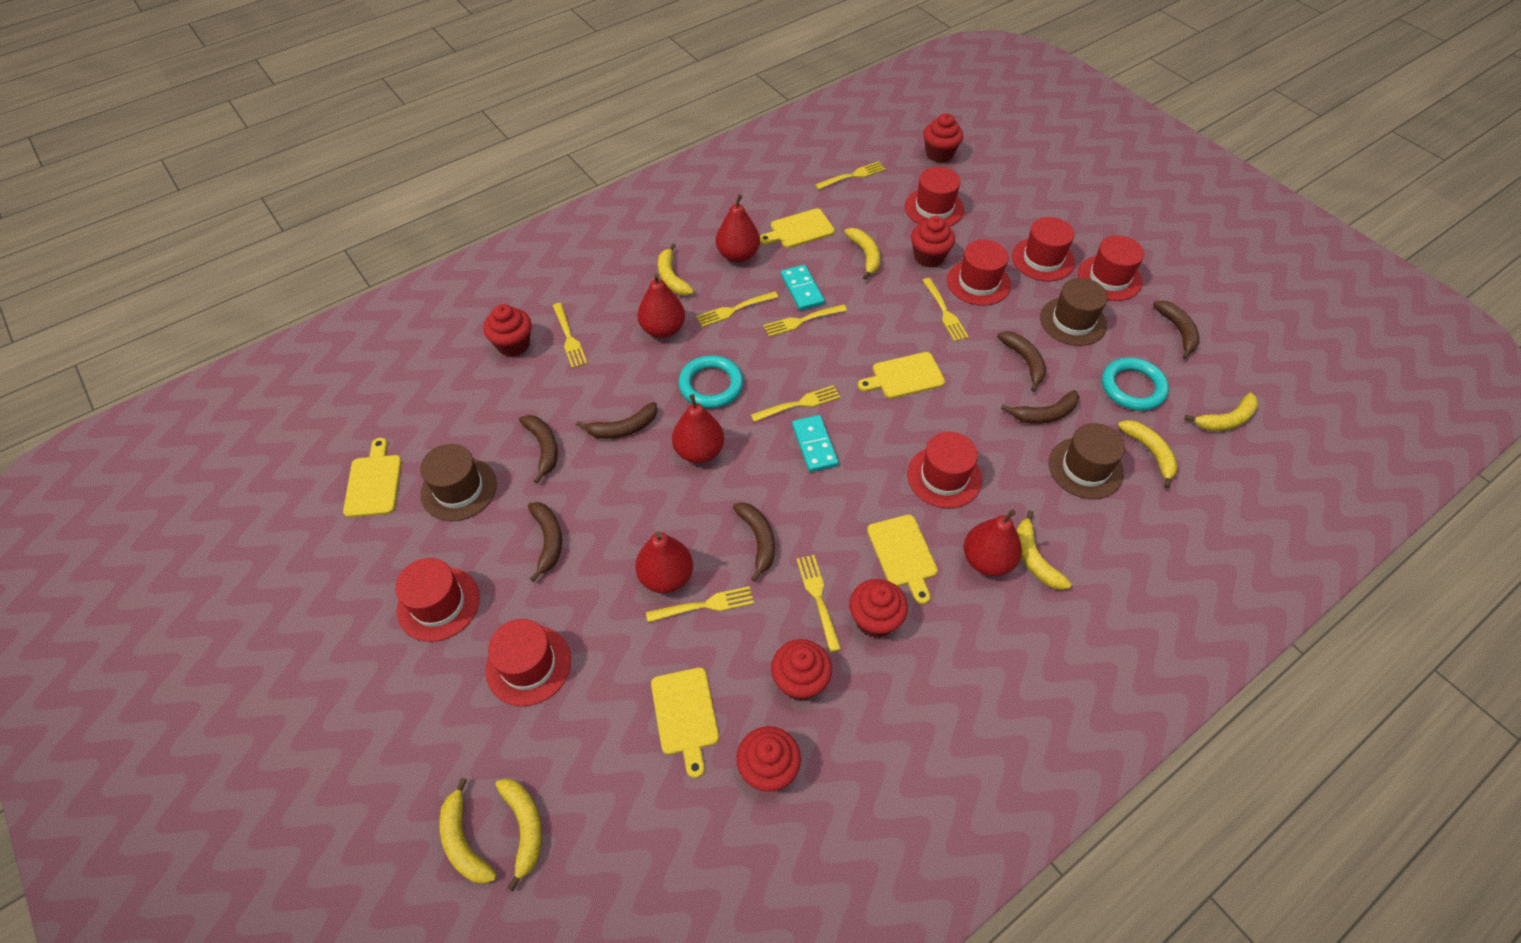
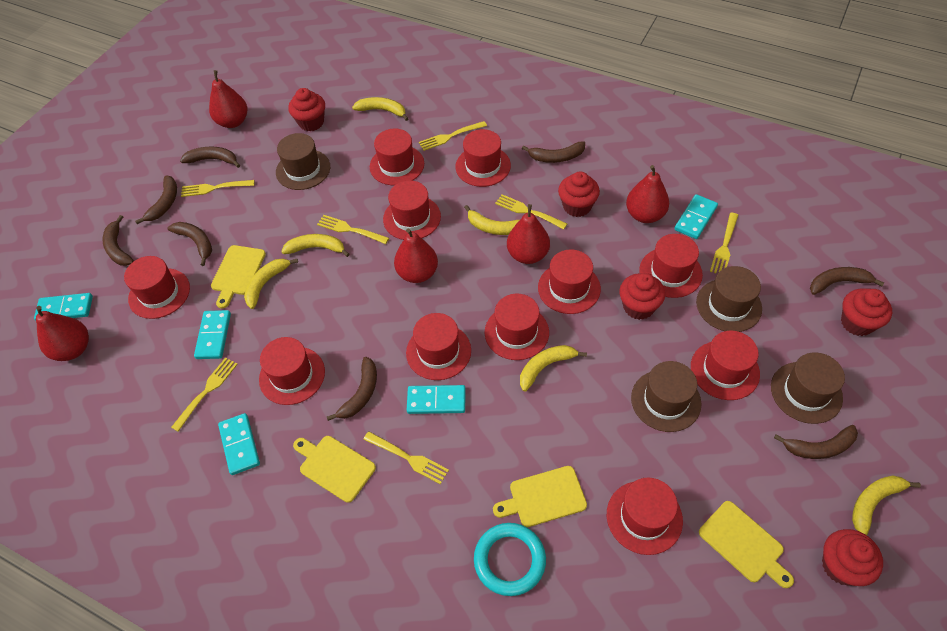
brown banana: 7 -> 8
brown hat: 3 -> 4
red cupcake: 6 -> 5
red hat: 7 -> 11
turquoise domino: 2 -> 5
turquoise ring: 2 -> 1
yellow banana: 7 -> 6
yellow cutting board: 5 -> 4
yellow fork: 8 -> 7

